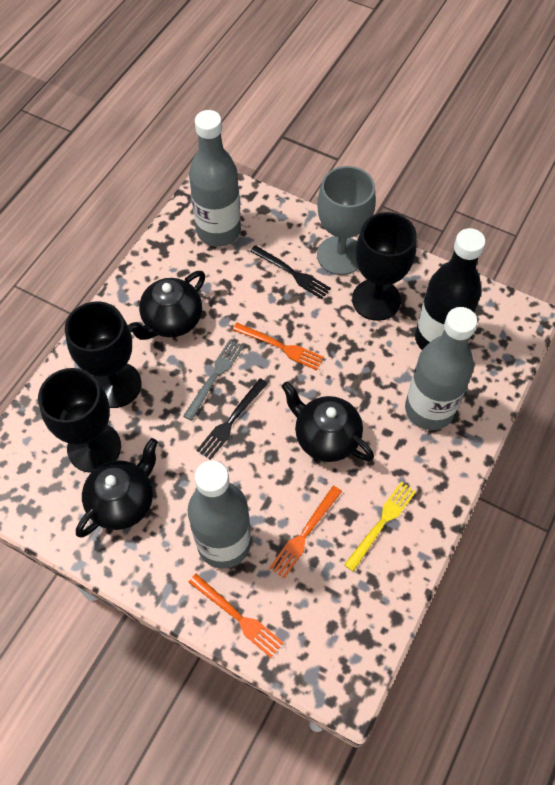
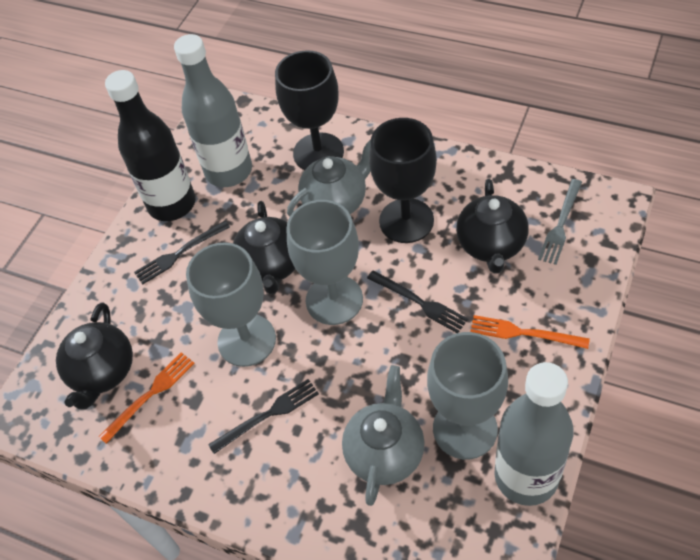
black fork: 2 -> 3
black goblet: 3 -> 2
grey bottle: 3 -> 2
grey goblet: 1 -> 3
grey teapot: 0 -> 2
orange fork: 3 -> 2
yellow fork: 1 -> 0

